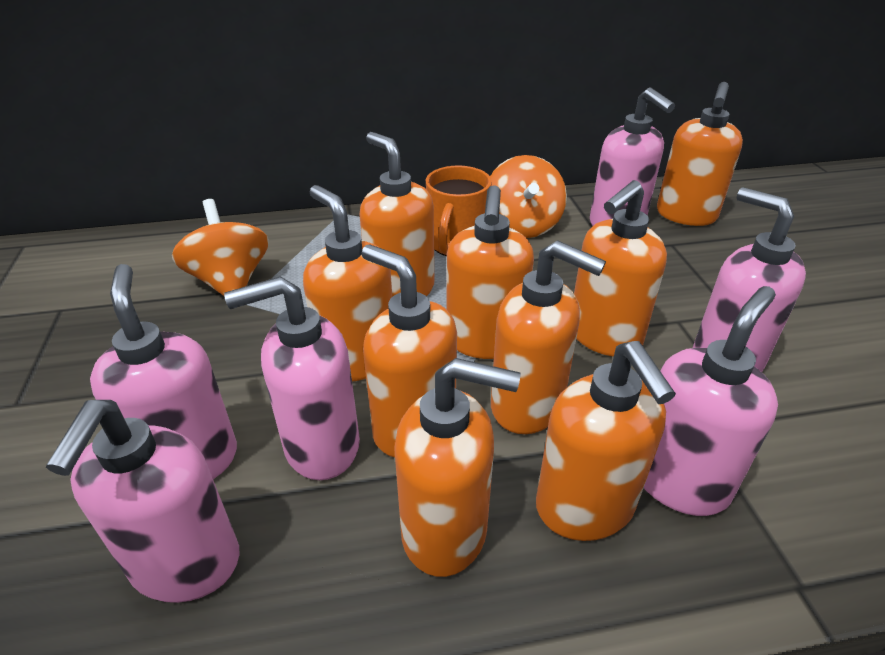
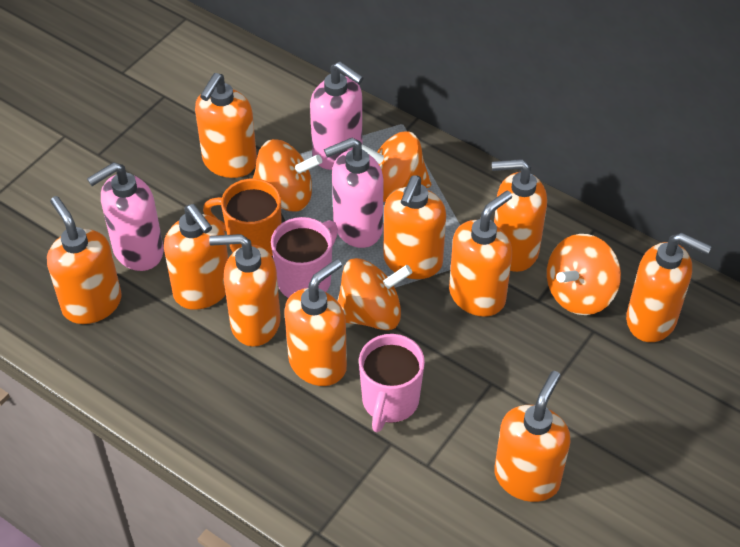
orange soap dispenser: 9 -> 10
orange spinning top: 2 -> 4
pink mug: 0 -> 2
pink soap dispenser: 6 -> 3

